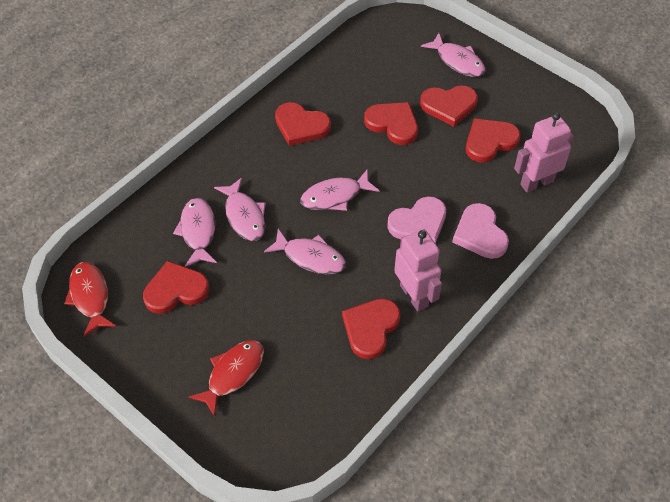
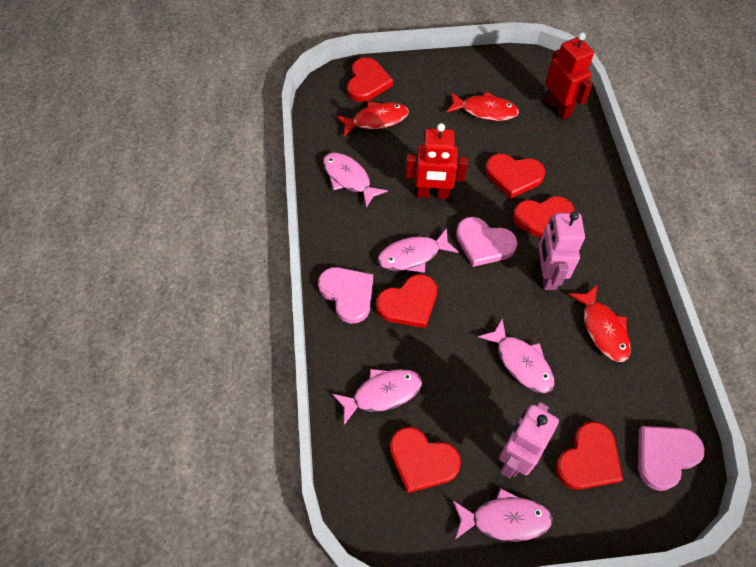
pink heart: 2 -> 3
red fish: 2 -> 3
red robot: 0 -> 2

